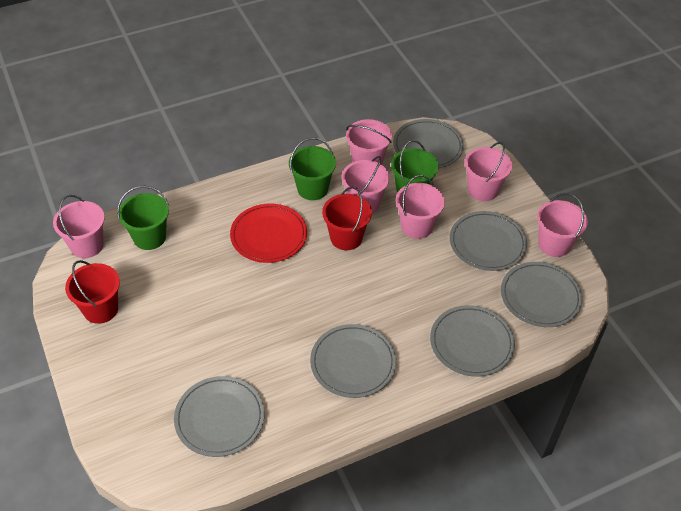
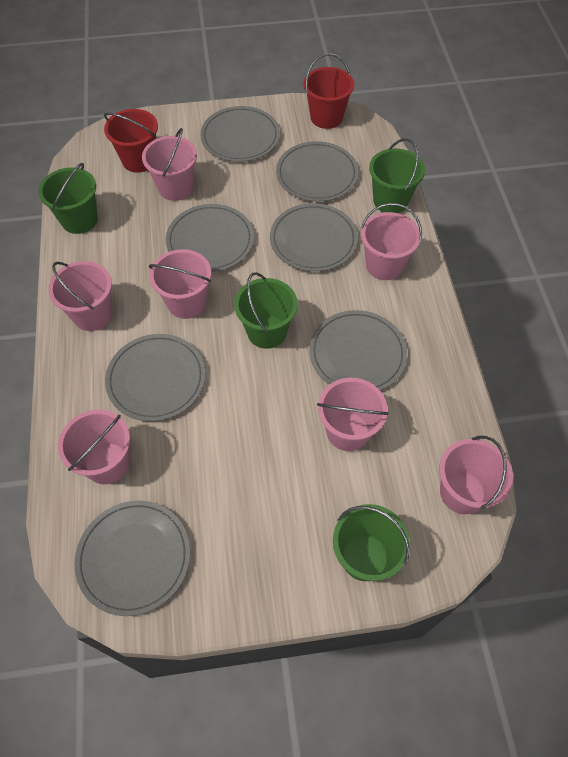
green bucket: 3 -> 4
grey plate: 6 -> 7
pink bucket: 6 -> 7
red plate: 1 -> 0

